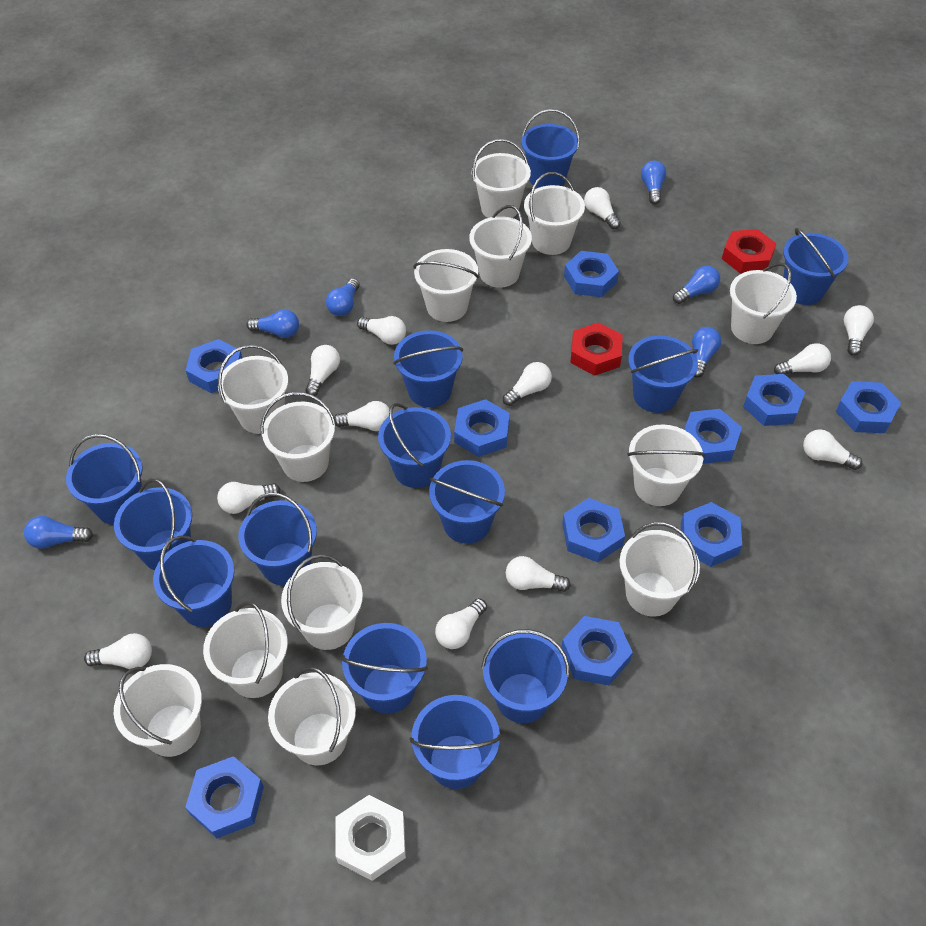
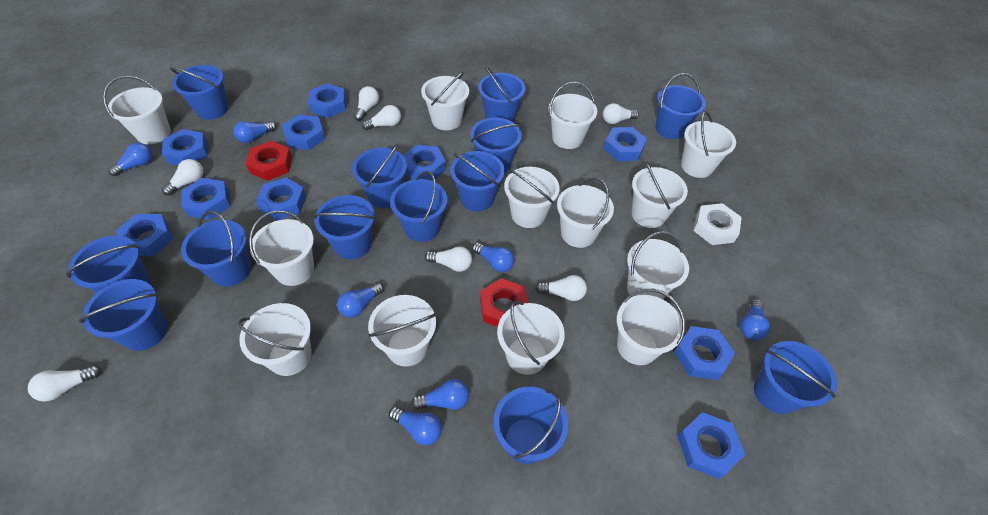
blue light bulb: 6 -> 7
white light bulb: 12 -> 7

